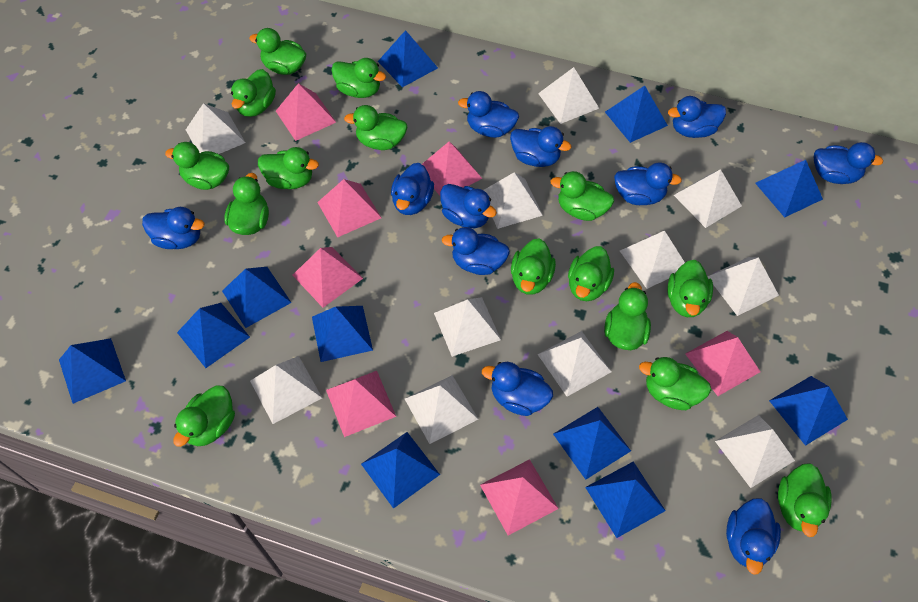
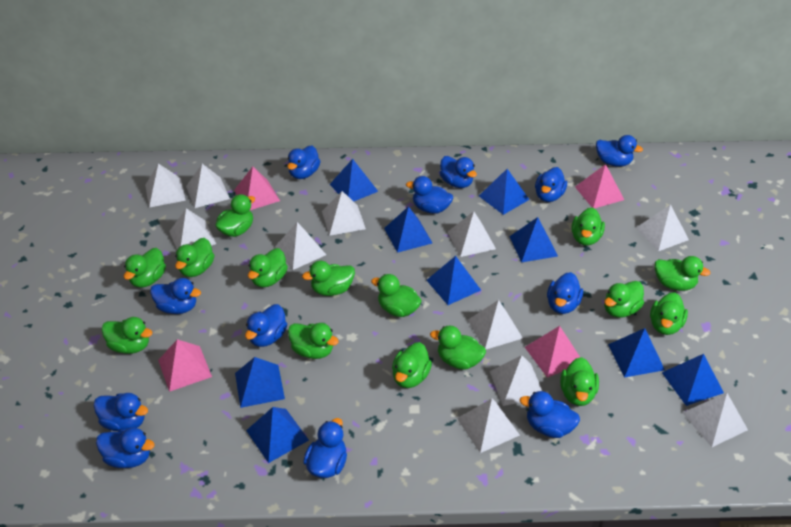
blue duck: 11 -> 12
blue pyramid: 11 -> 9
pink pyramid: 7 -> 4

